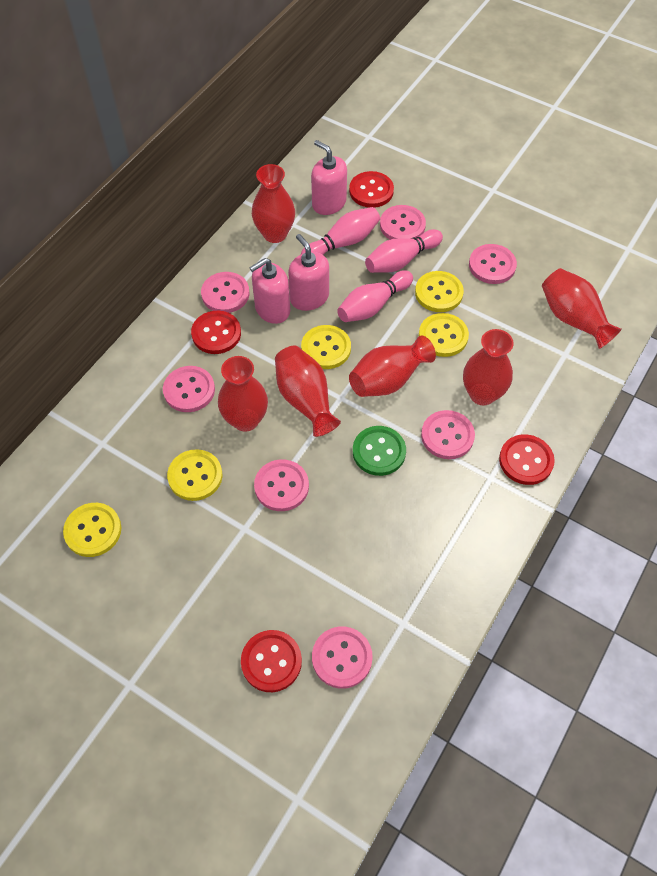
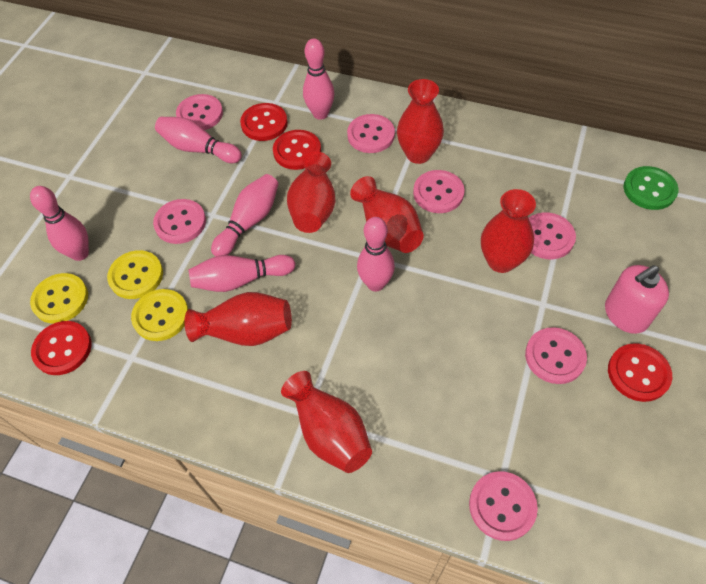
pink bowling pin: 3 -> 6
pink soap dispenser: 3 -> 1
yellow button: 5 -> 3

